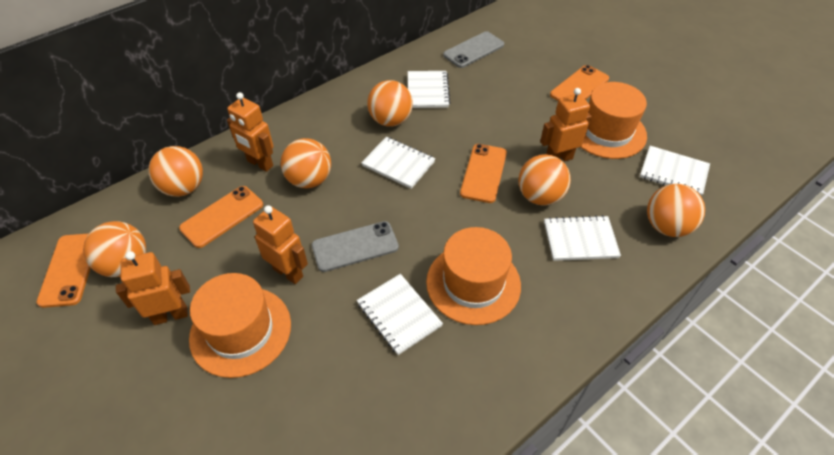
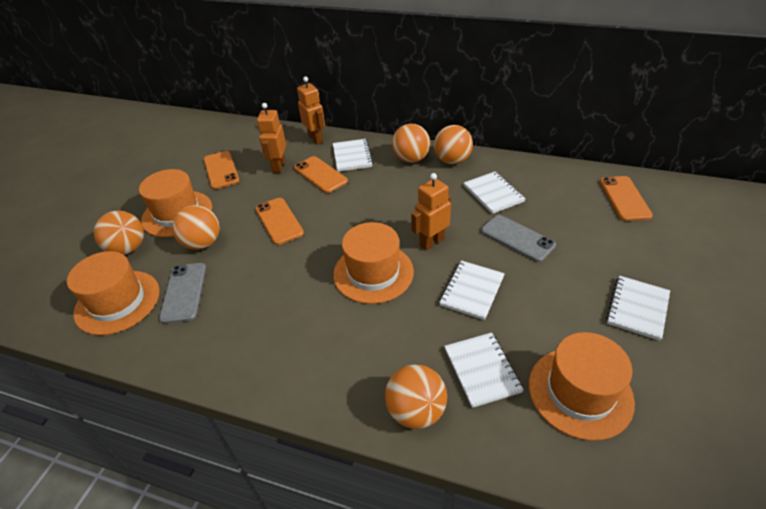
orange ball: 6 -> 5
orange hat: 3 -> 4
orange robot: 4 -> 3

